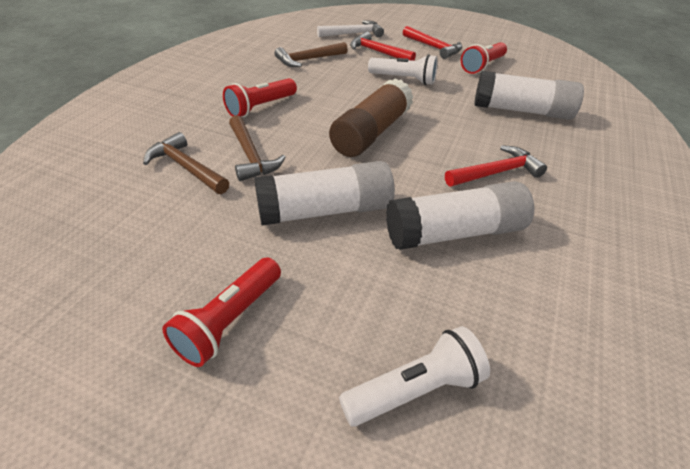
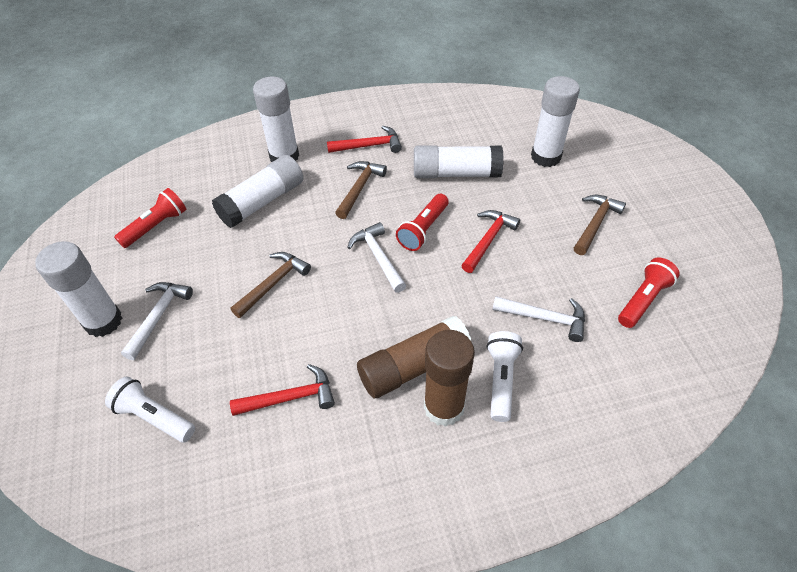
brown glue stick: 1 -> 2
white glue stick: 3 -> 5
white hammer: 1 -> 3

